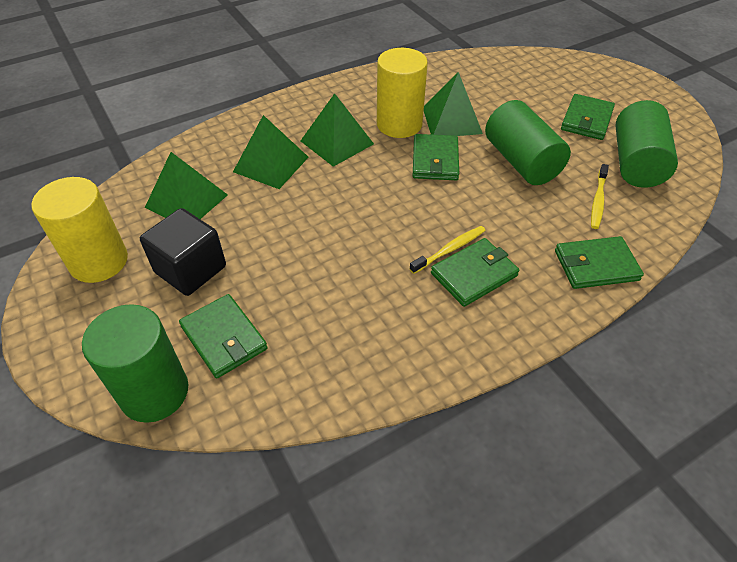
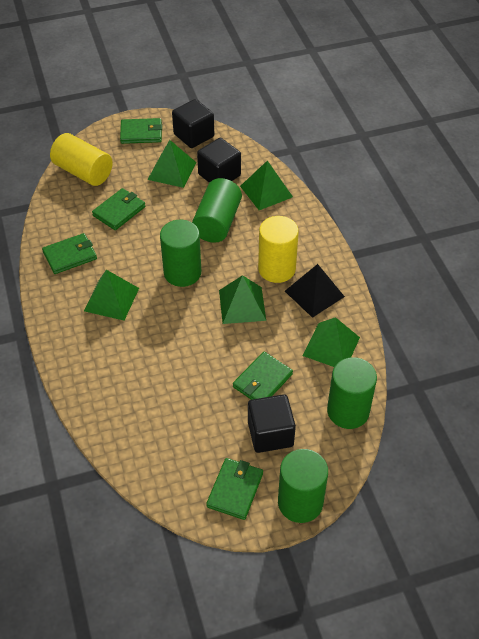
black cube: 1 -> 3
black pyramid: 0 -> 1
green cylinder: 3 -> 4
green pyramid: 4 -> 5
yellow toothbrush: 2 -> 0

